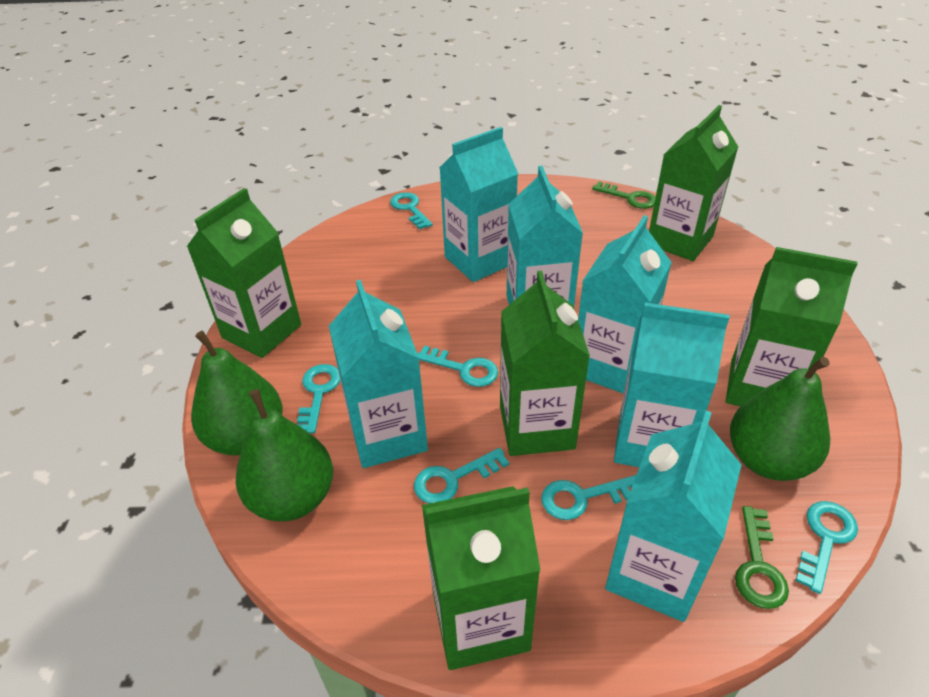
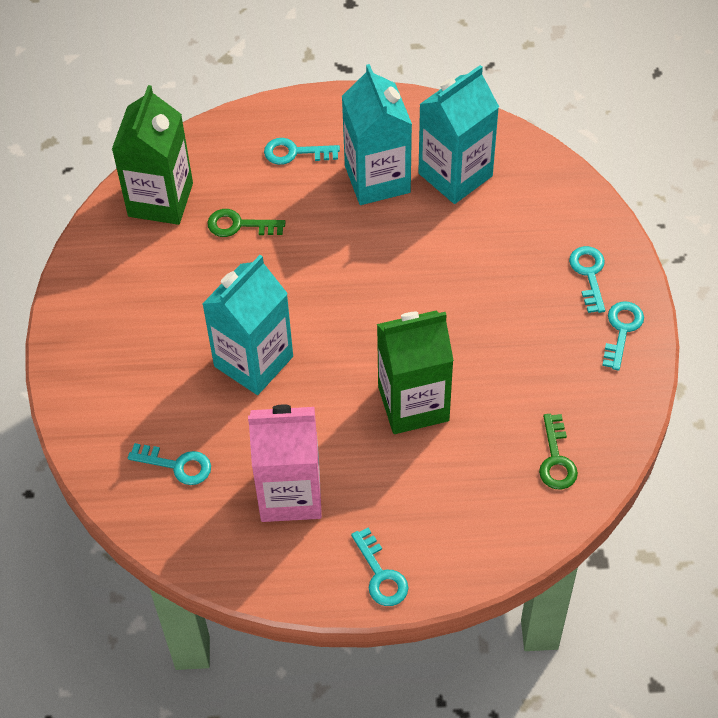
green carton: 5 -> 2
green pear: 3 -> 0
pink carton: 0 -> 1
turquoise carton: 6 -> 3
turquoise key: 6 -> 5

